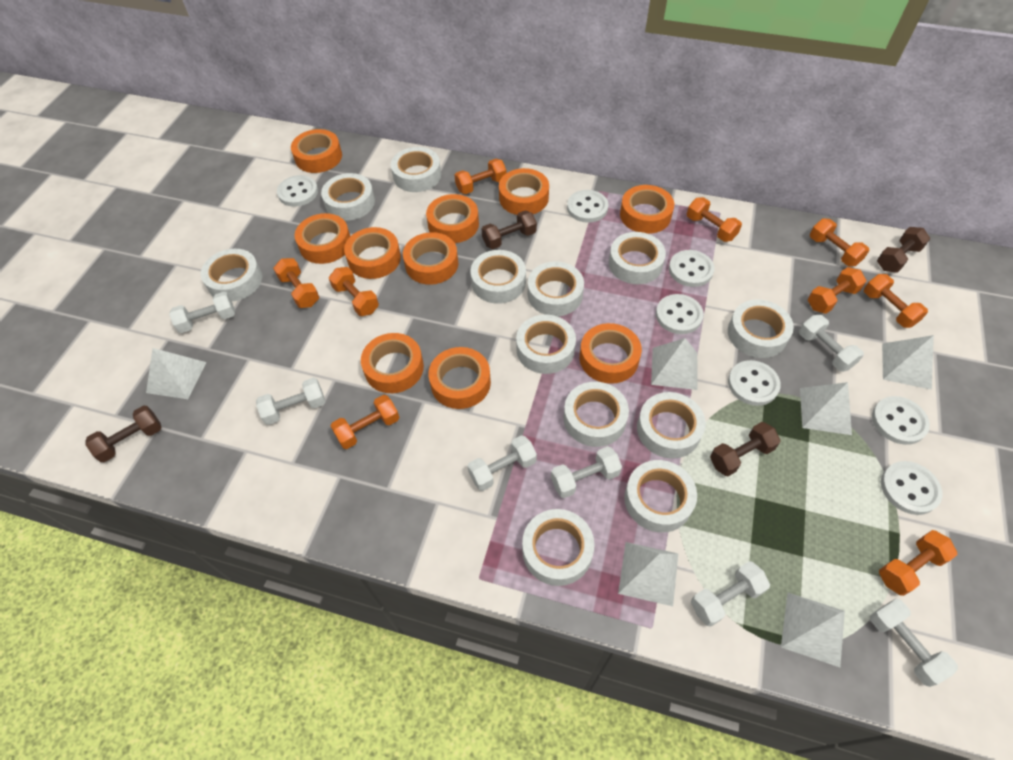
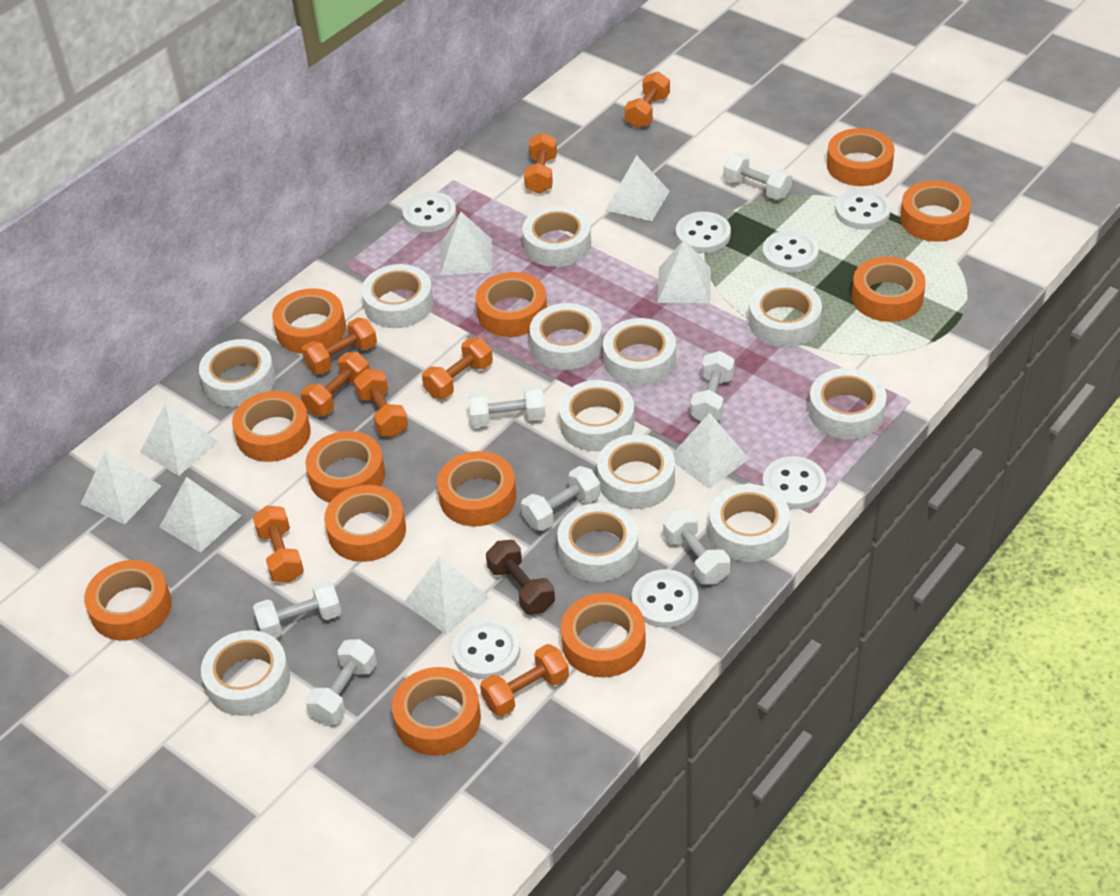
brown dumbbell: 4 -> 1
orange dumbbell: 9 -> 8
orange tape: 10 -> 12
white pyramid: 6 -> 8

